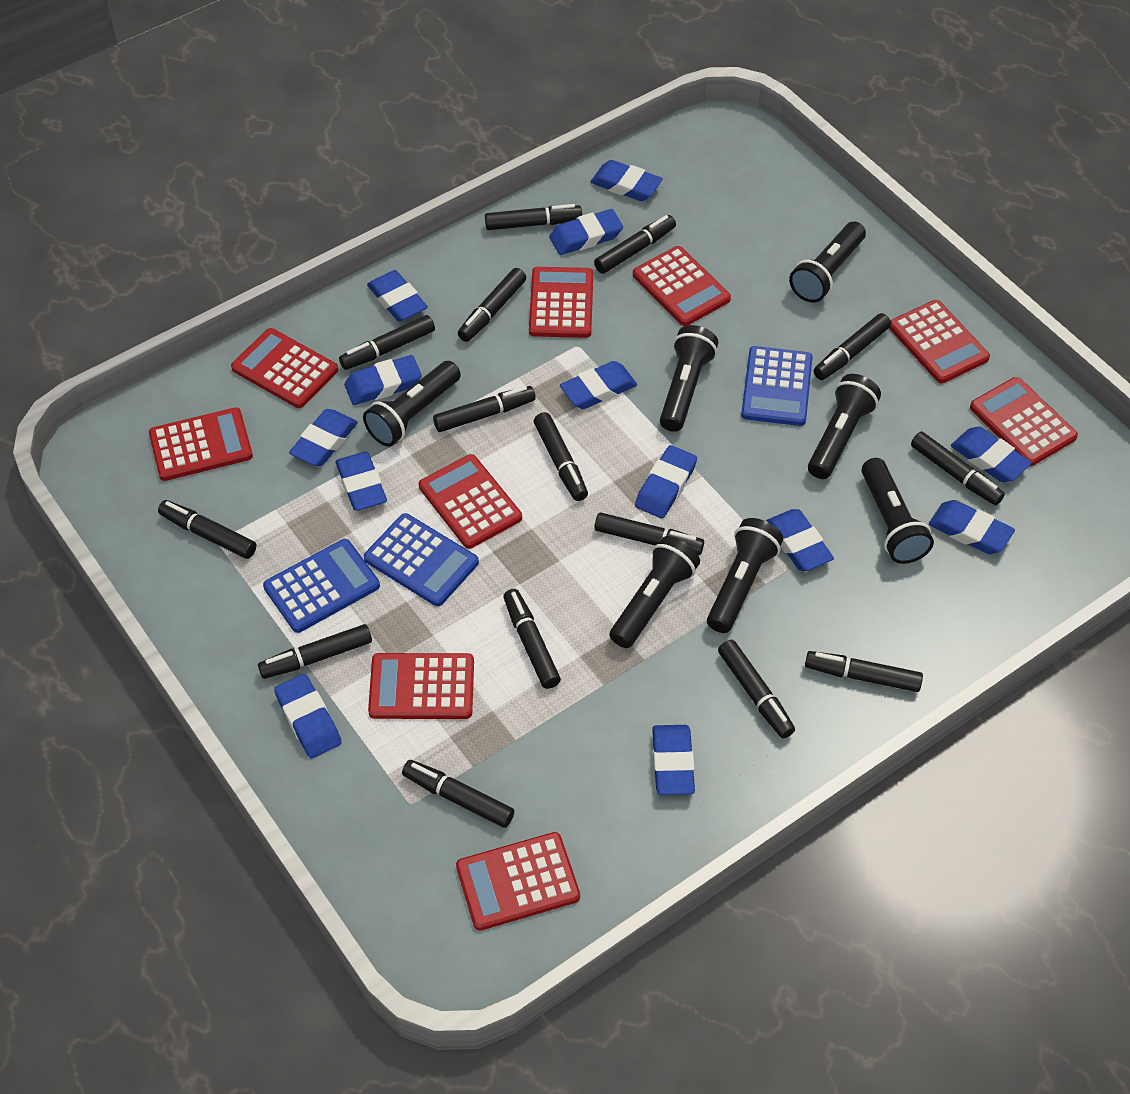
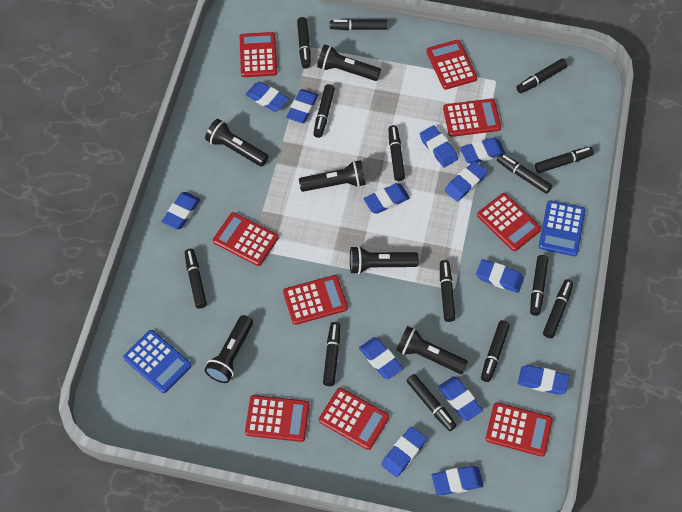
black flashlight: 7 -> 6
black marker: 15 -> 14
blue calculator: 3 -> 2

